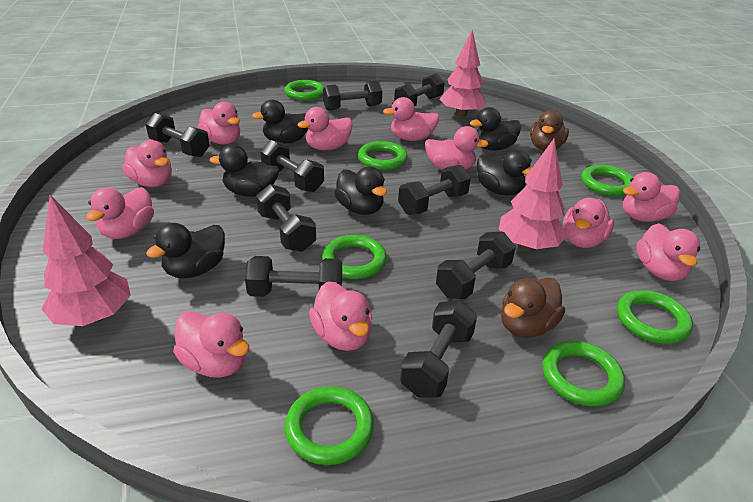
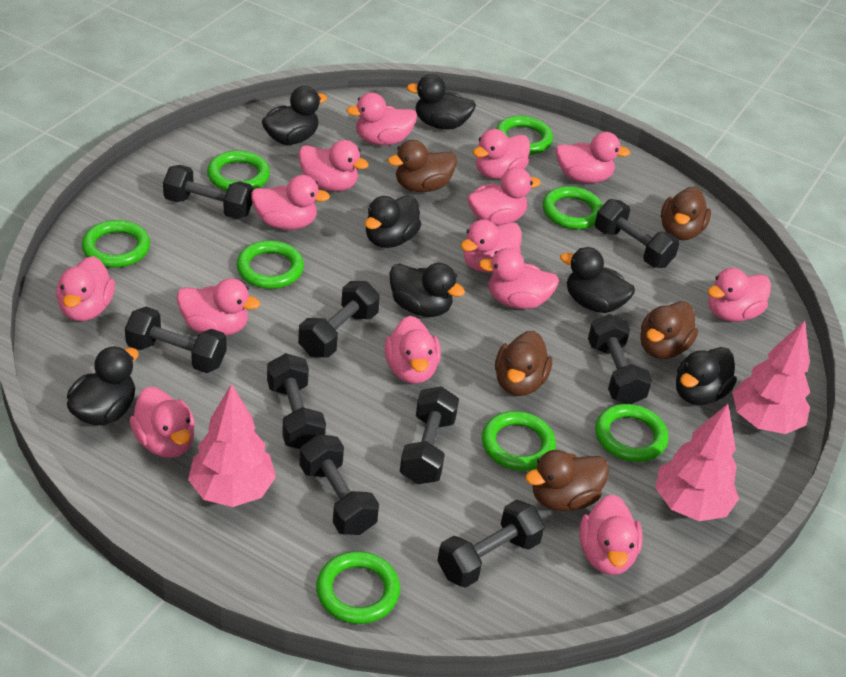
black duck: 6 -> 7
brown duck: 2 -> 5
green ring: 7 -> 8
pink duck: 11 -> 14

